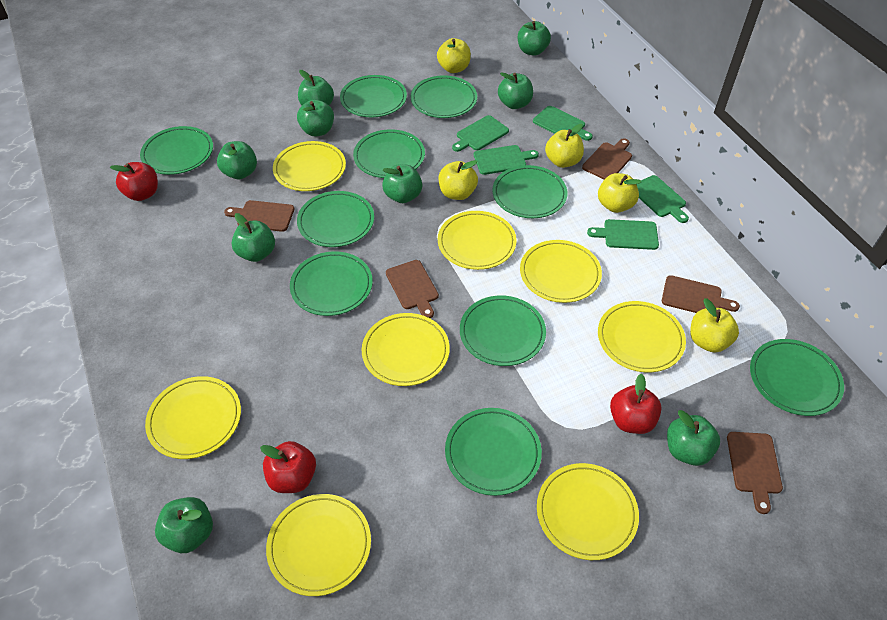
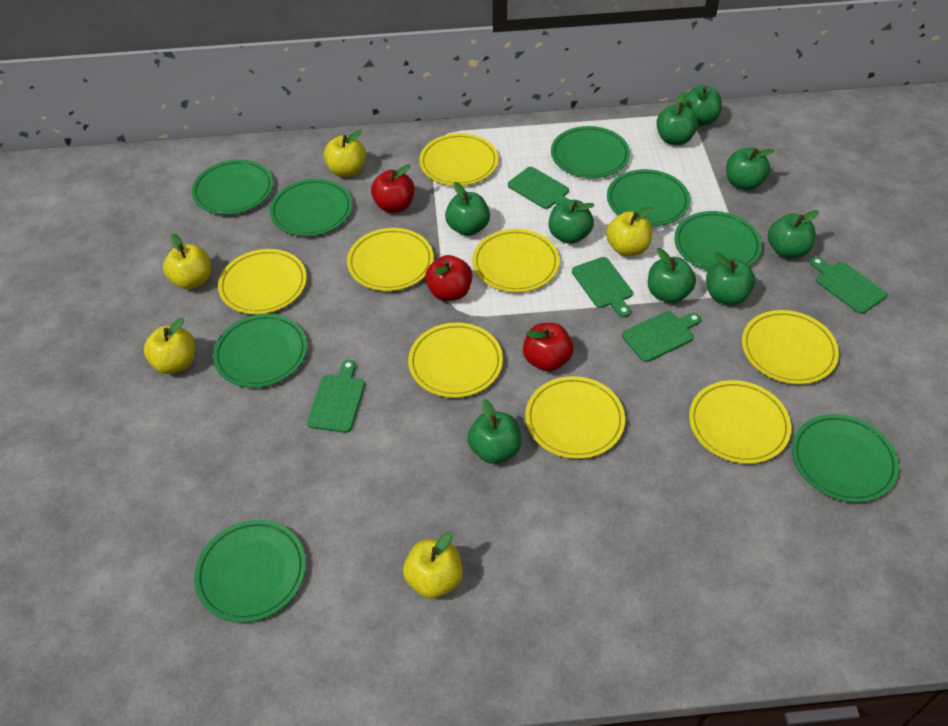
brown cutting board: 5 -> 0
green plate: 10 -> 8

